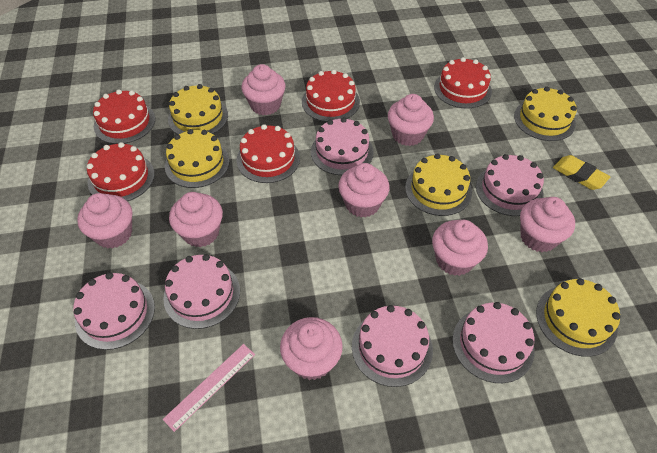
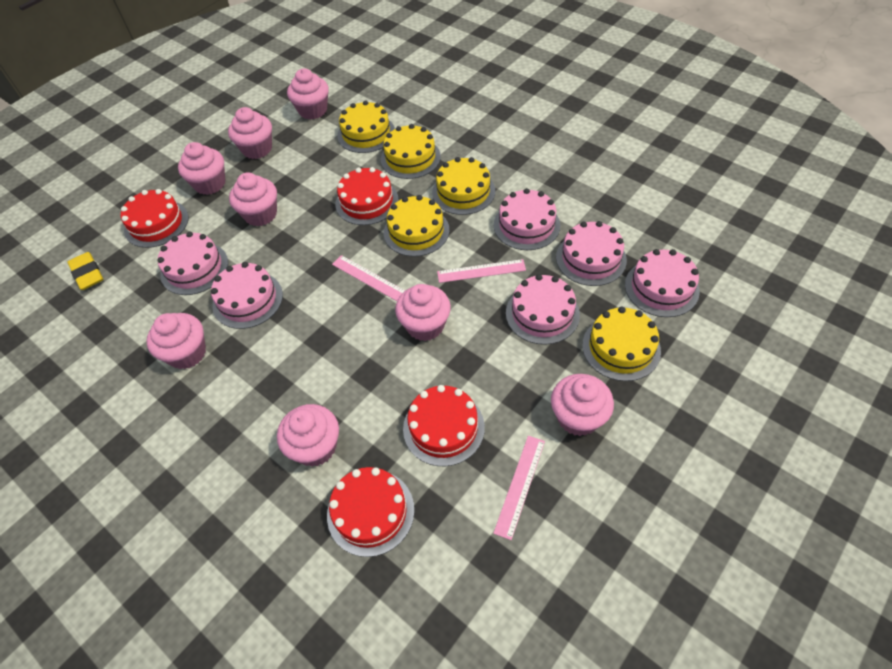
pink ruler: 1 -> 3
red cake: 5 -> 4

